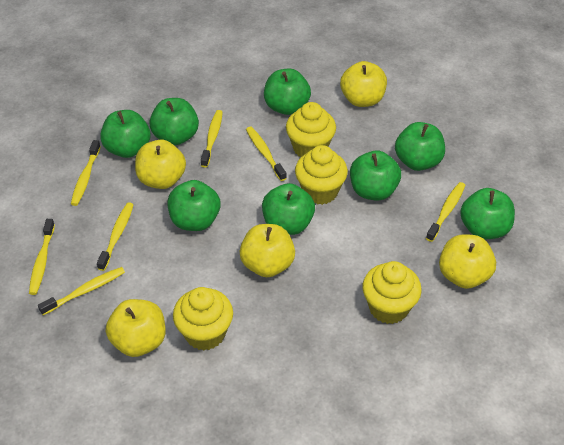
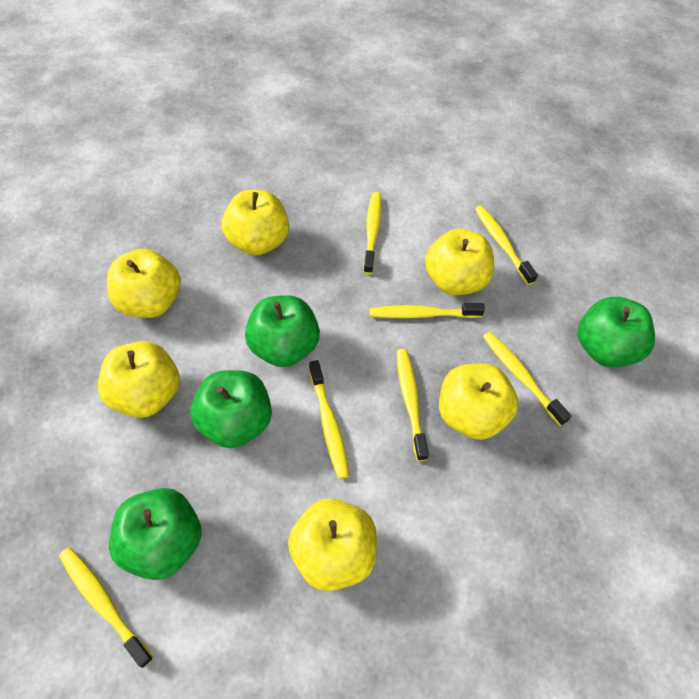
green apple: 8 -> 4
yellow apple: 5 -> 6
yellow cupcake: 4 -> 0

